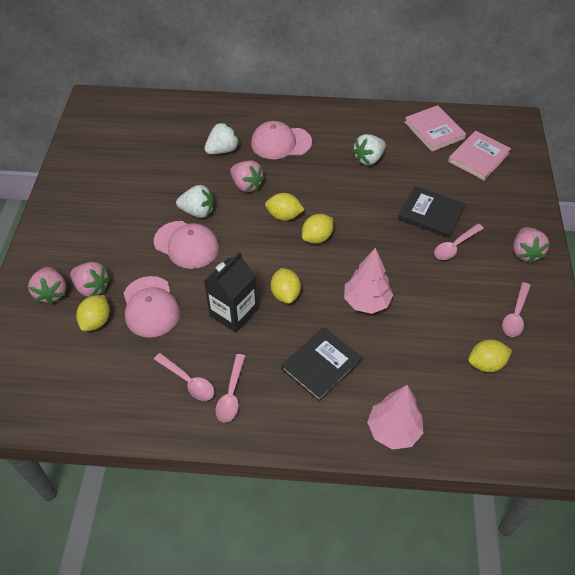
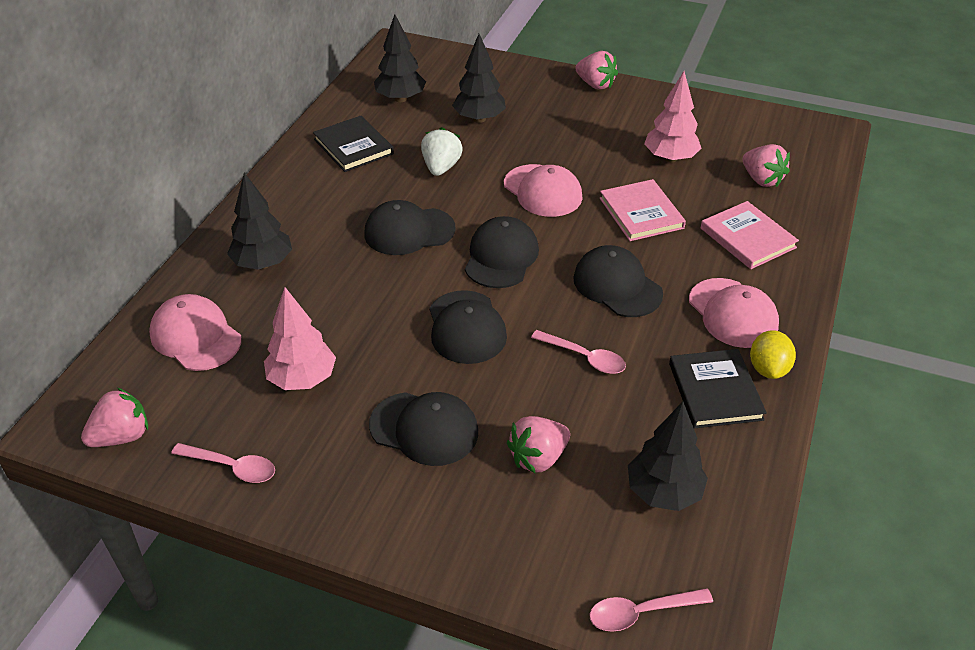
black cap: 0 -> 5
black carton: 1 -> 0
black tree: 0 -> 4
pink spoon: 4 -> 3
white strawberry: 3 -> 1
yellow lemon: 5 -> 1

